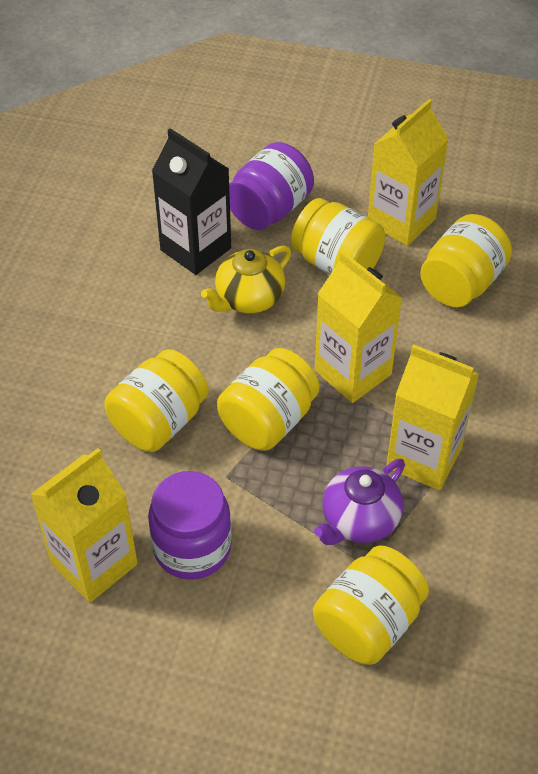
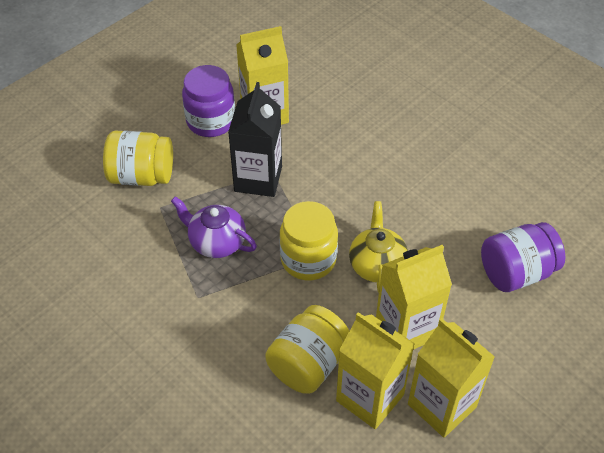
yellow jar: 5 -> 3

